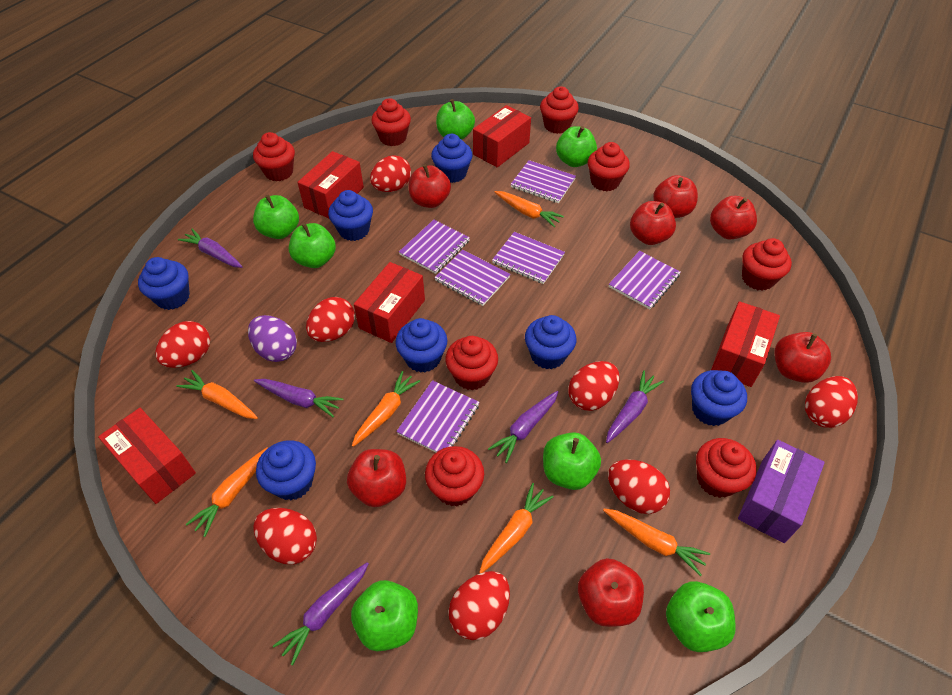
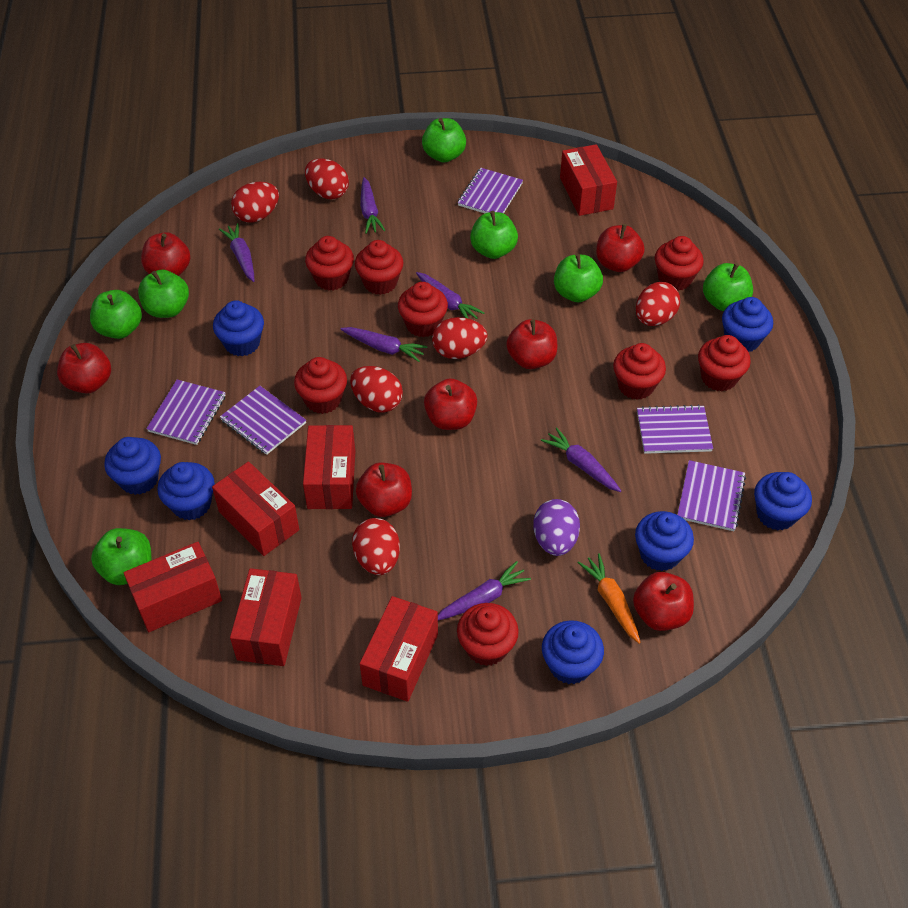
orange carrot: 6 -> 1
purple box: 1 -> 0
purple carrot: 5 -> 6
purple notebook: 6 -> 5
red box: 5 -> 6
red egg: 8 -> 6

